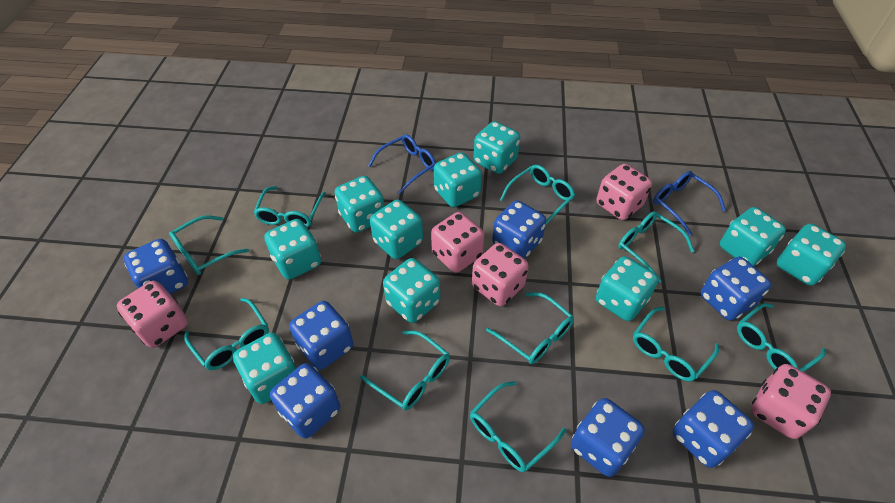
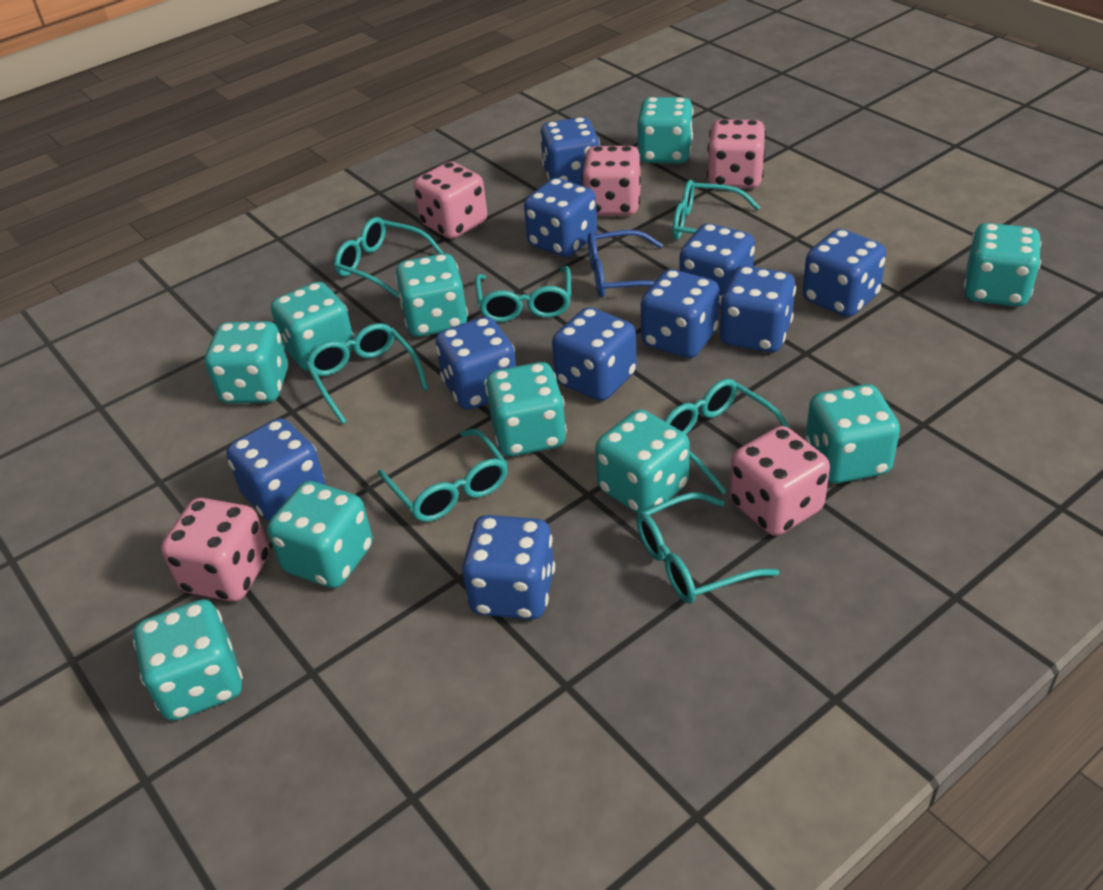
blue dice: 7 -> 10
blue glasses: 2 -> 1
turquoise glasses: 10 -> 7

